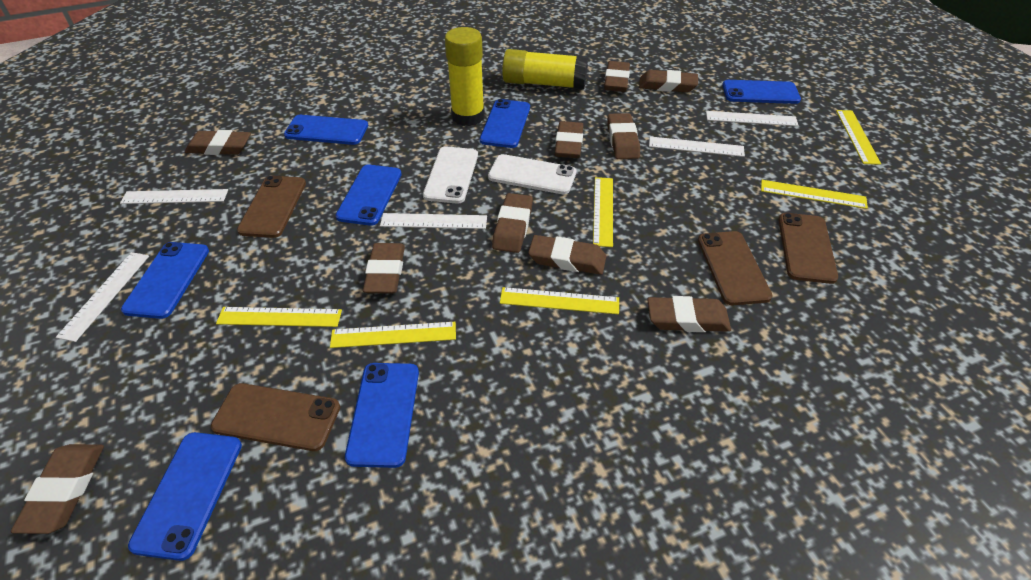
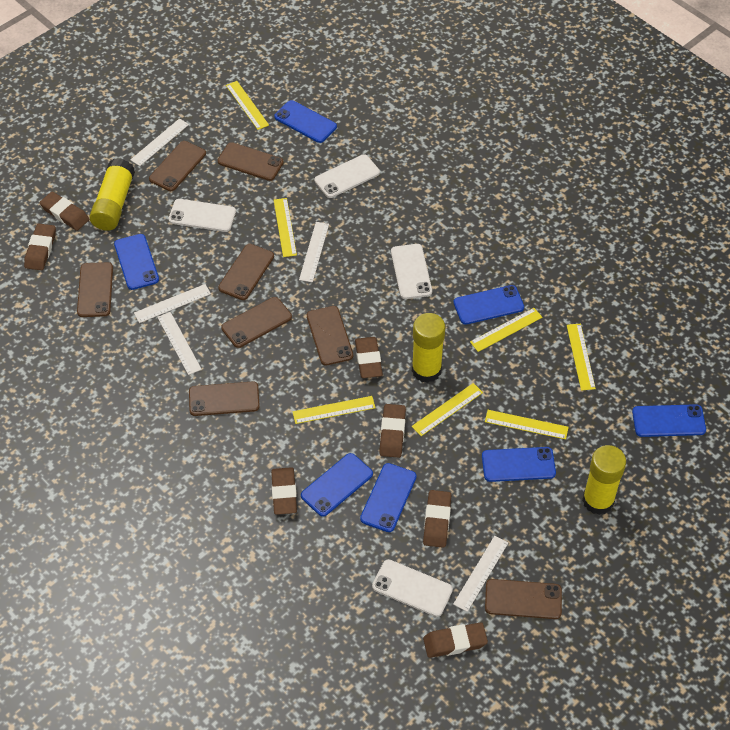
brown eraser: 10 -> 7
brown phone: 4 -> 8
white phone: 2 -> 4
yellow glue stick: 2 -> 3
yellow ruler: 6 -> 7

